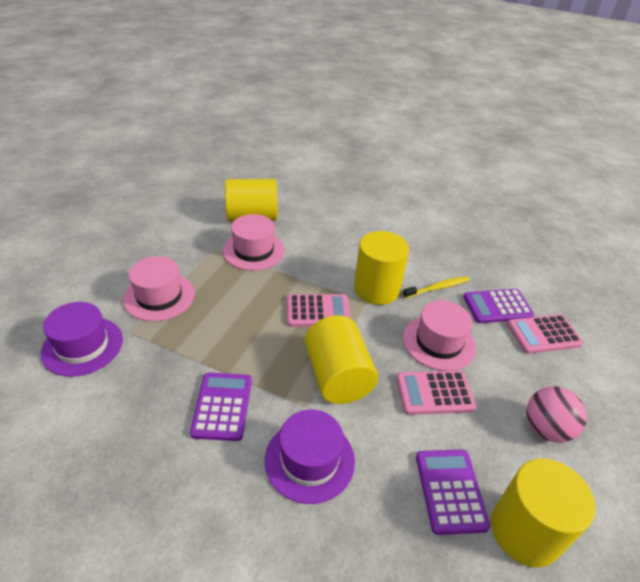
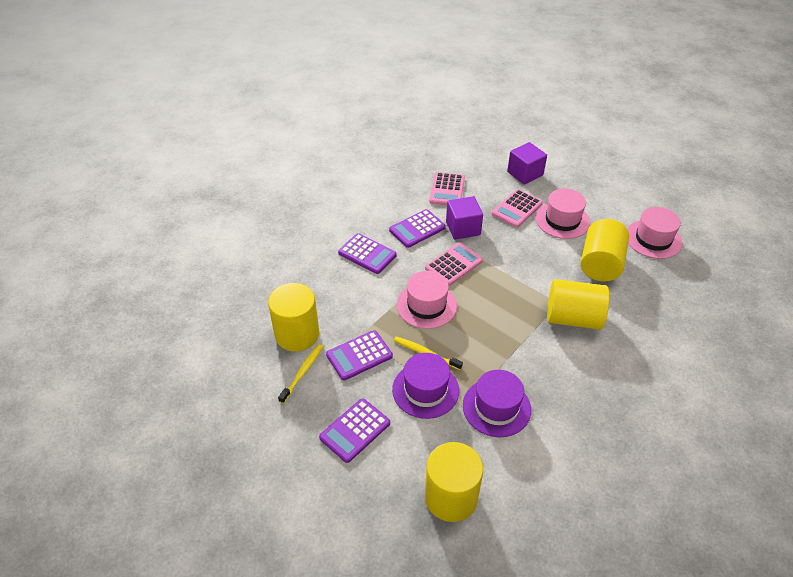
pink ball: 1 -> 0
purple calculator: 3 -> 4
purple cube: 0 -> 2
yellow toothbrush: 1 -> 2

